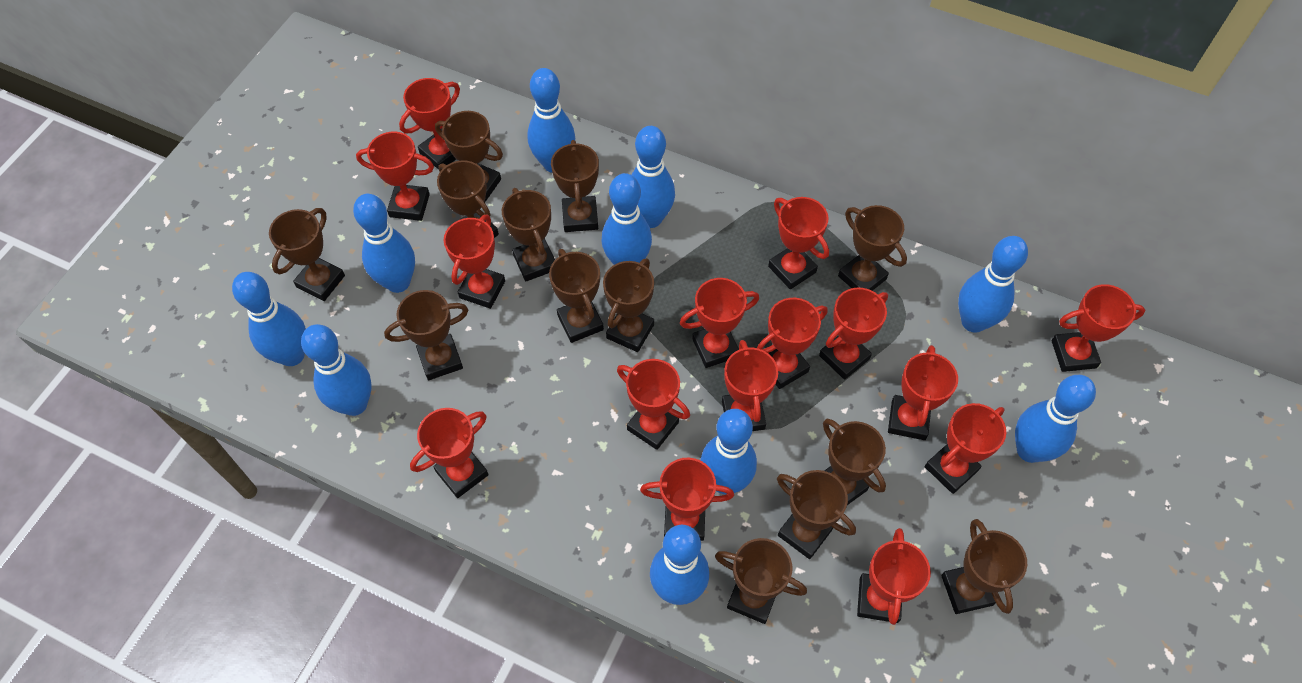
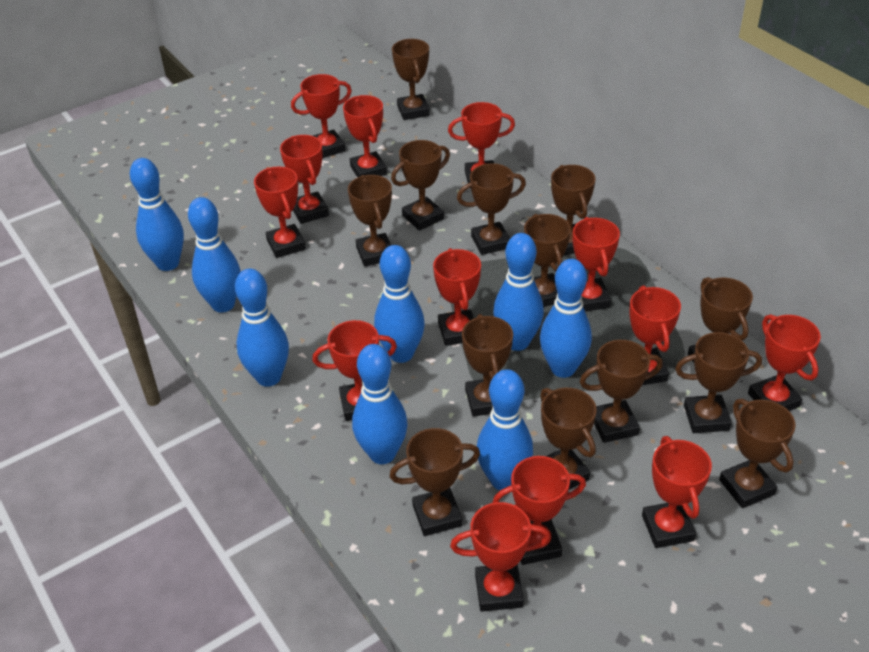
blue bowling pin: 10 -> 8
red trophy: 15 -> 13

